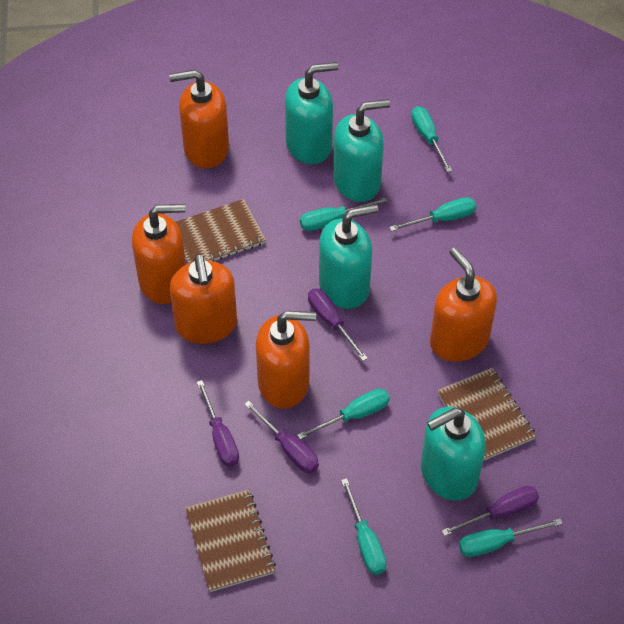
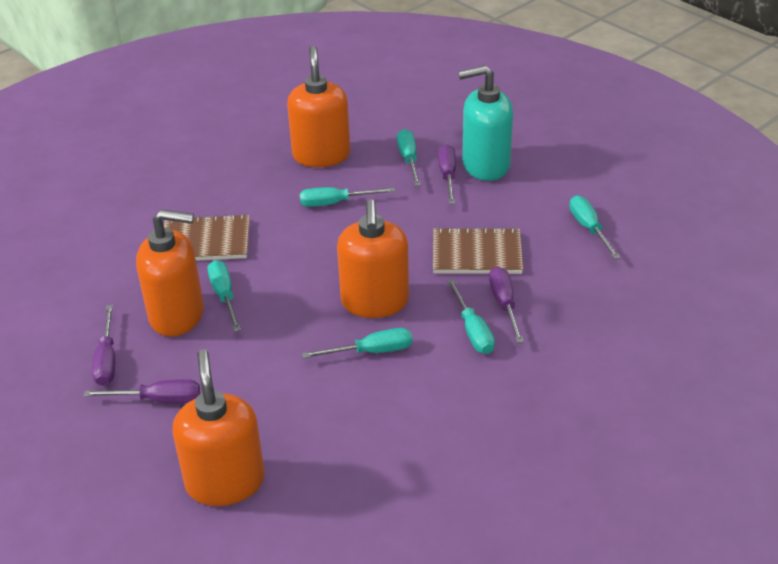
brown notebook: 3 -> 2
orange soap dispenser: 5 -> 4
turquoise soap dispenser: 4 -> 1

